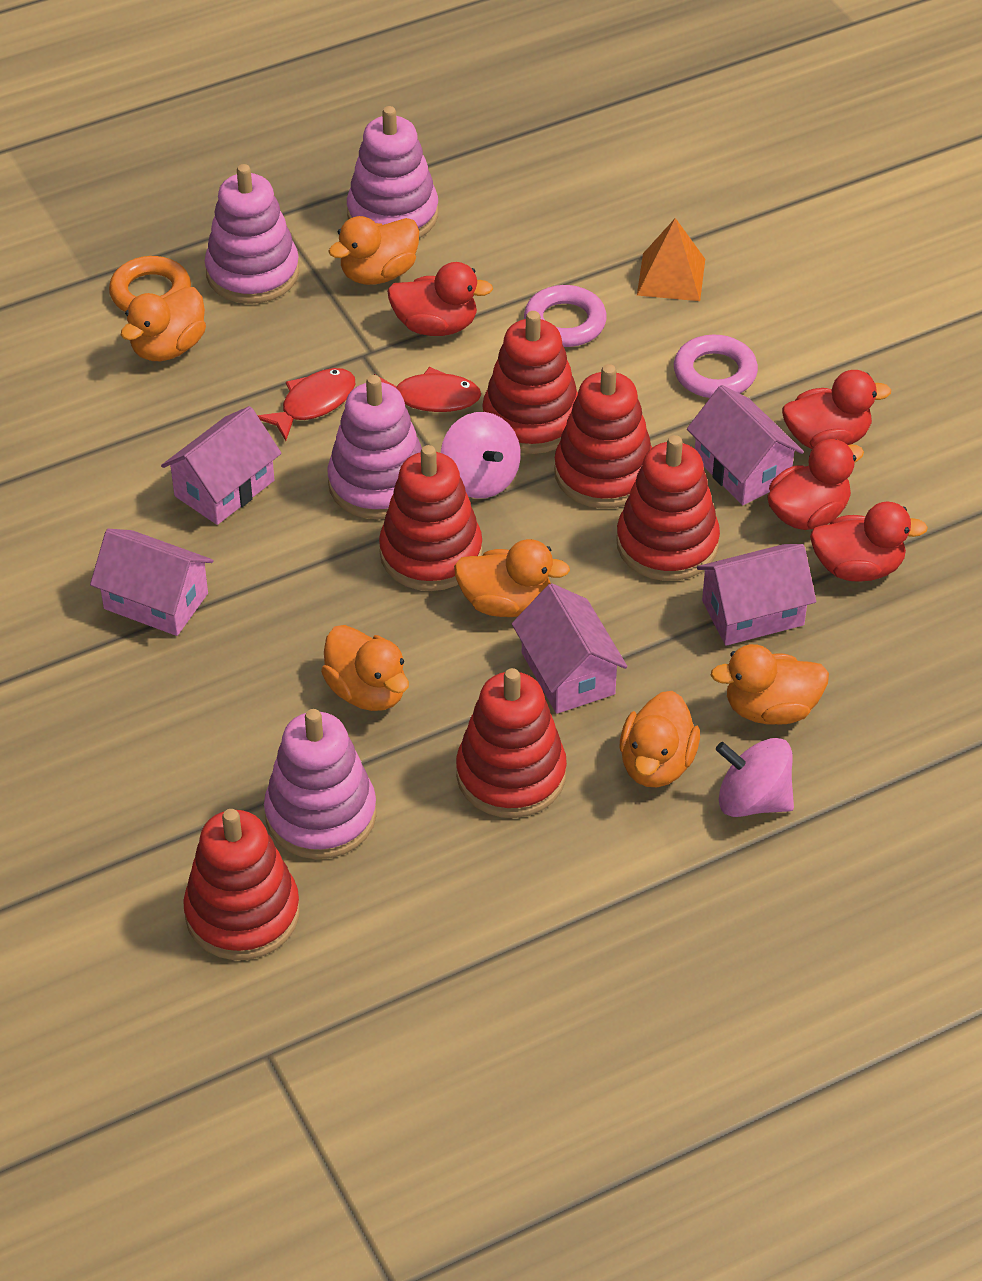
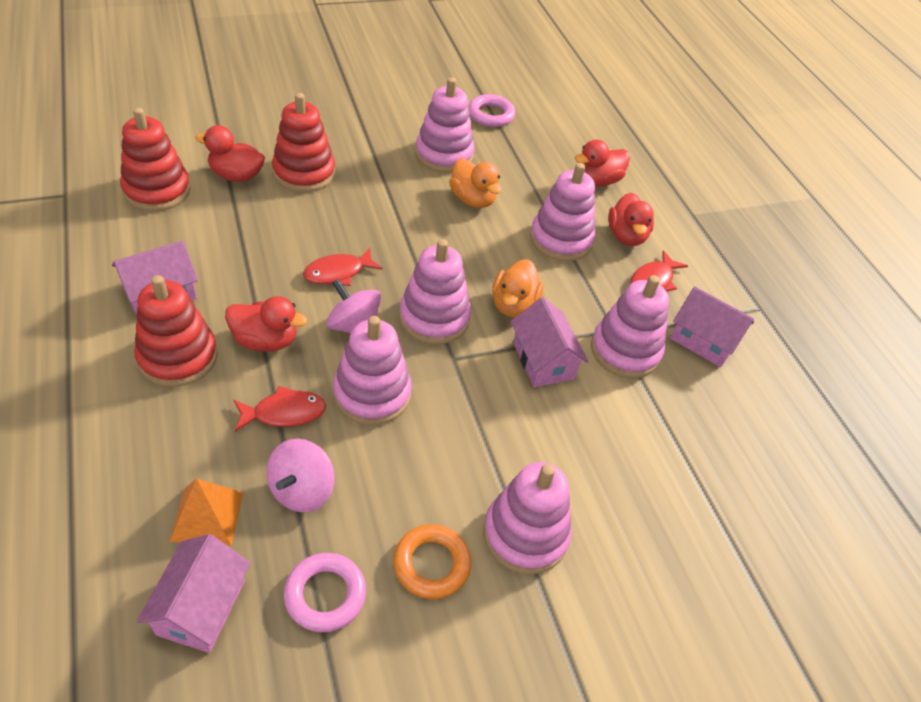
orange duck: 6 -> 2
pink house: 5 -> 4
pink stacking toy: 4 -> 6
red fish: 2 -> 3
red stacking toy: 6 -> 3

